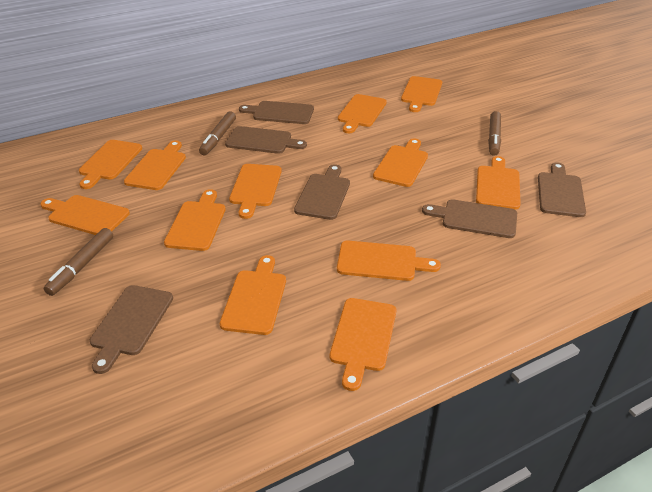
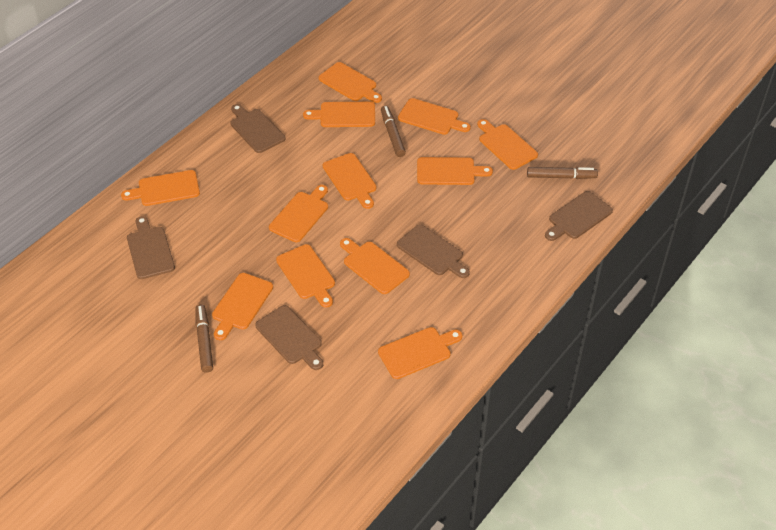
brown cutting board: 6 -> 5

